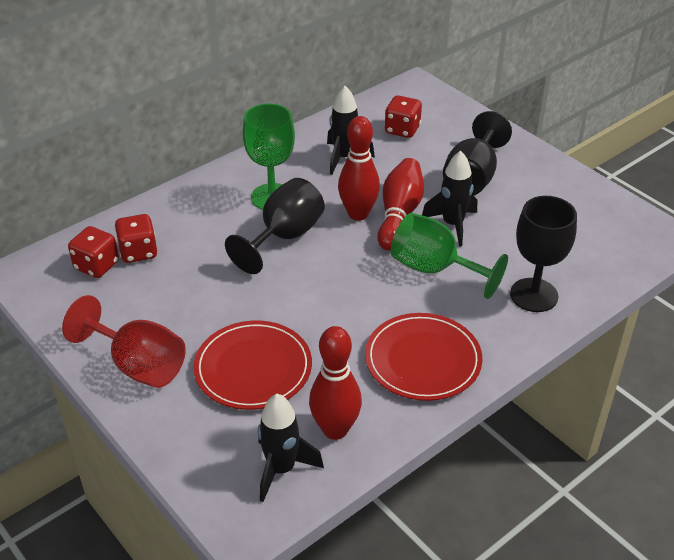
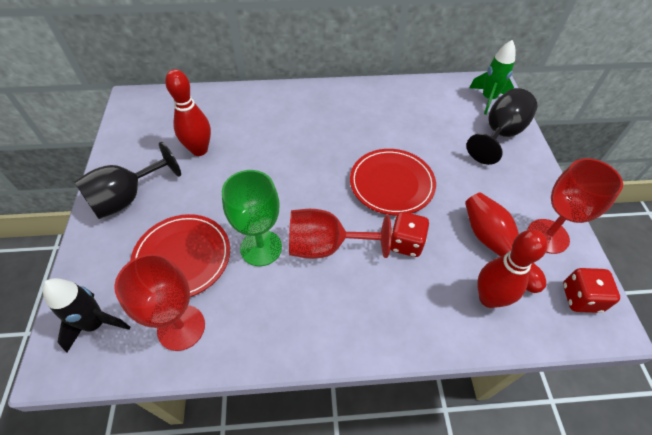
black goblet: 3 -> 2
black rocket: 3 -> 1
green goblet: 2 -> 1
green rocket: 0 -> 1
red dice: 3 -> 2
red goblet: 1 -> 3

